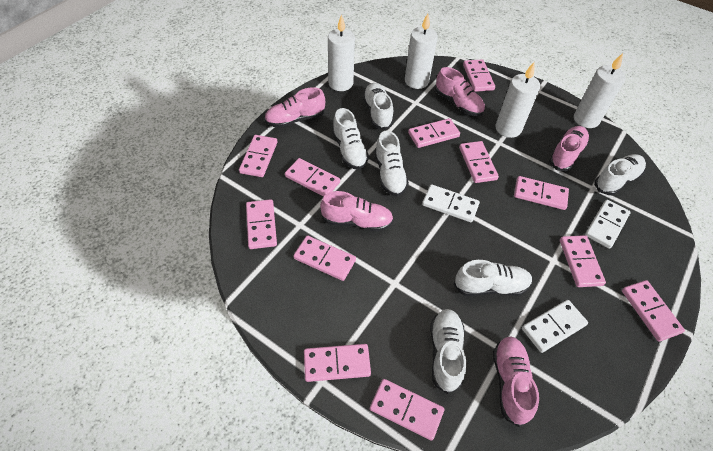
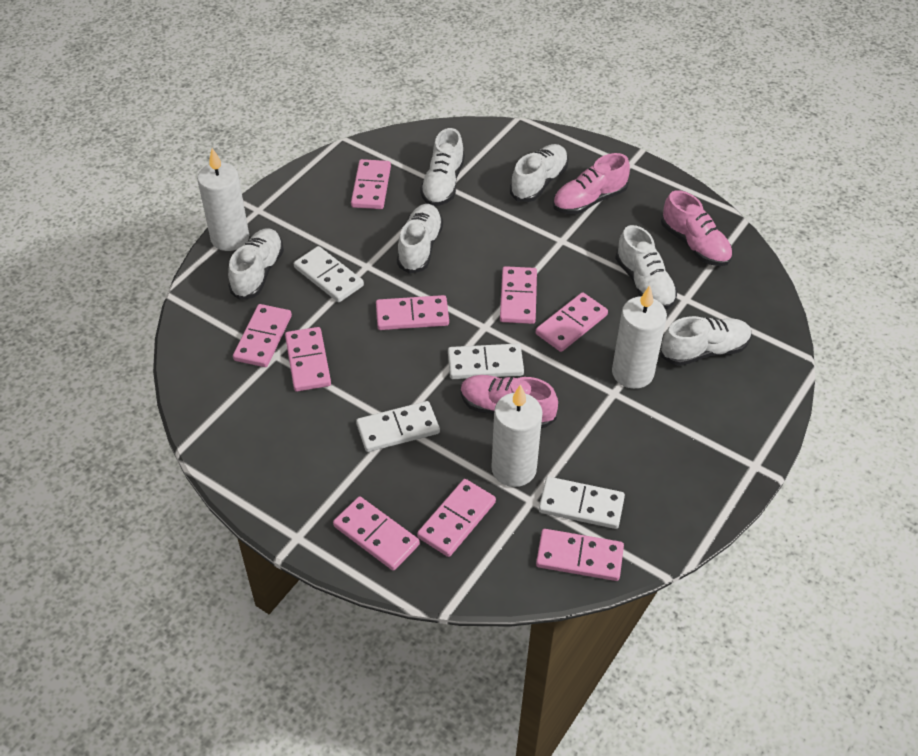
pink domino: 12 -> 9
pink shoe: 5 -> 3
white candle: 4 -> 3
white domino: 3 -> 4

